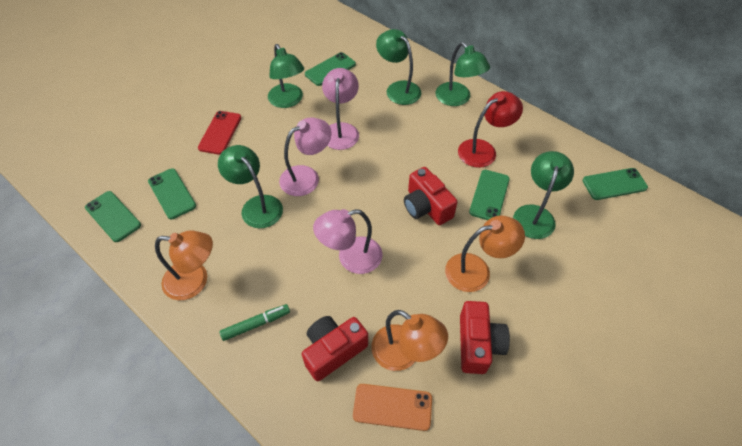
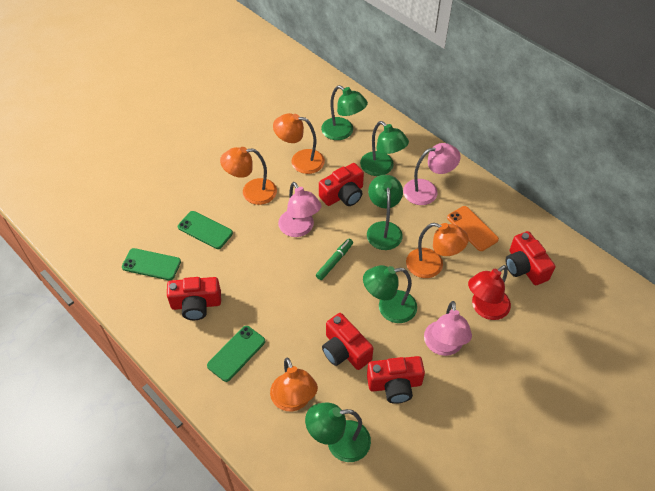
green phone: 5 -> 3
orange lamp: 3 -> 4
red camera: 3 -> 5
red phone: 1 -> 0

